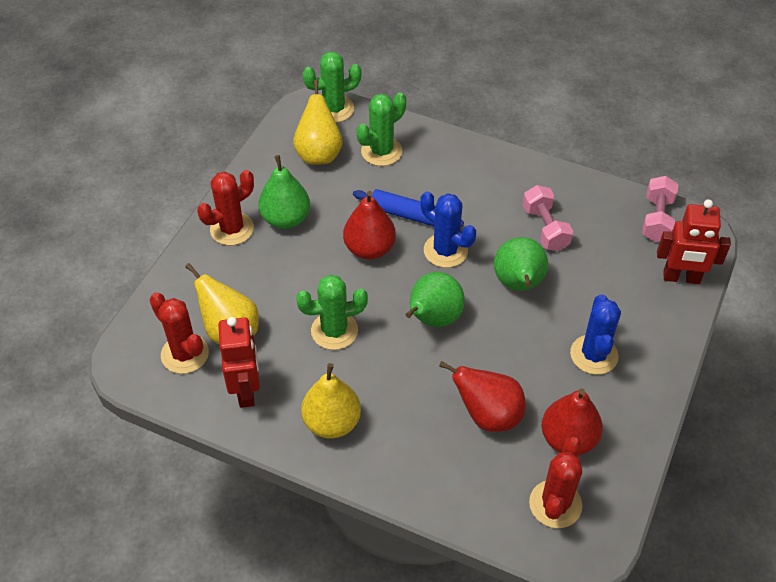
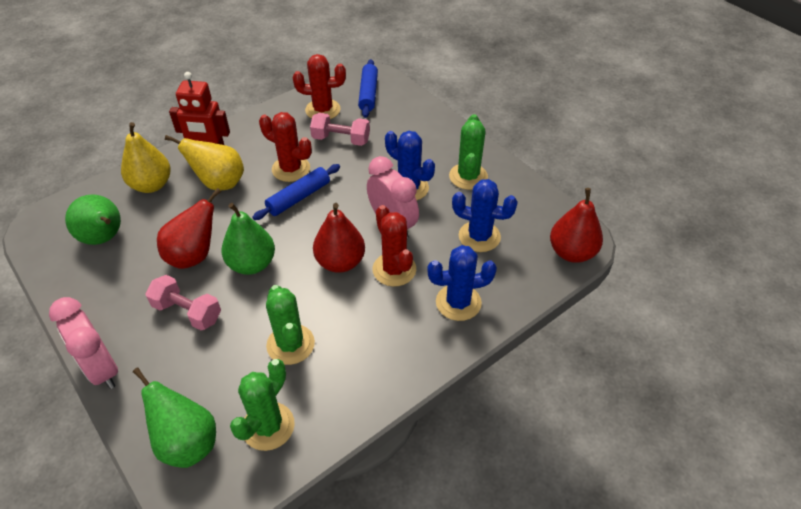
blue cactus: 2 -> 3
blue rolling pin: 1 -> 2
pink clock: 0 -> 2
red robot: 2 -> 1
yellow pear: 3 -> 2

